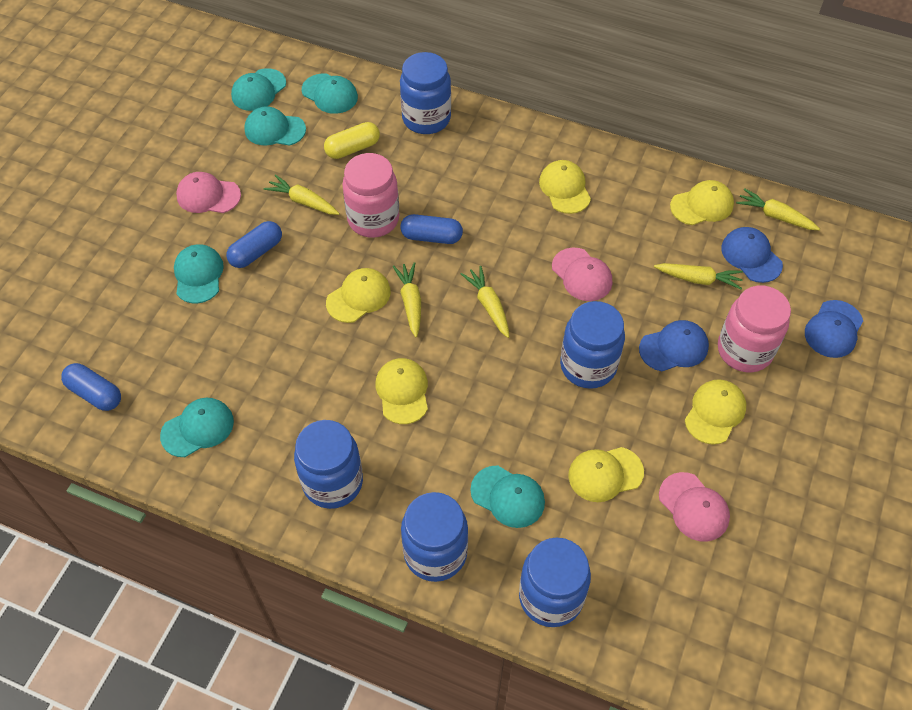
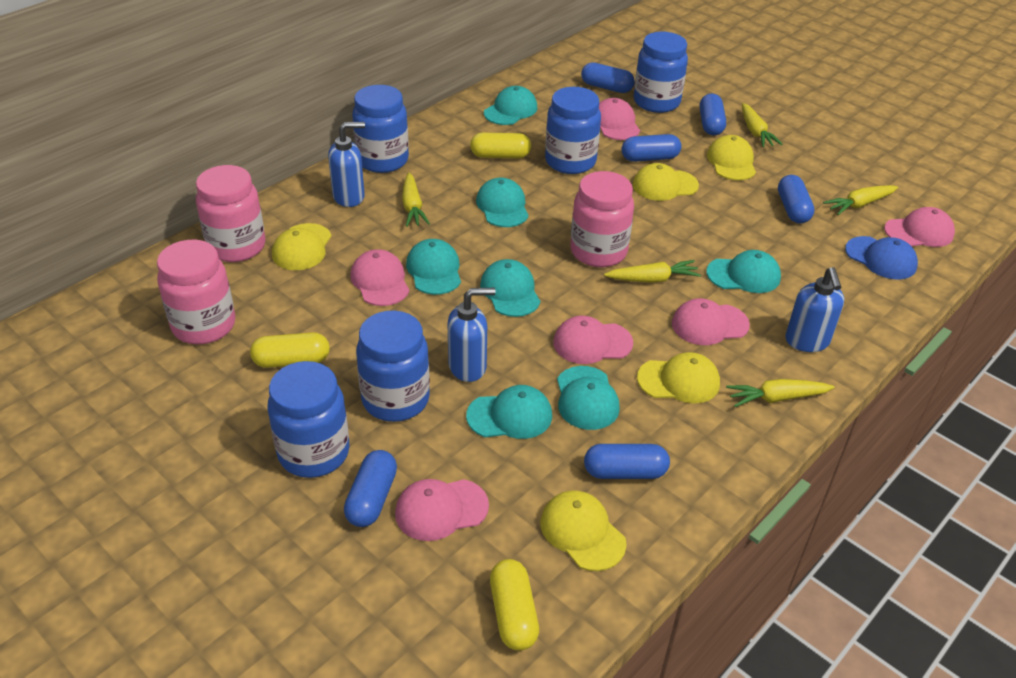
blue cap: 3 -> 1
blue capsule: 3 -> 6
blue soap dispenser: 0 -> 3
pink cap: 3 -> 6
pink jar: 2 -> 3
turquoise cap: 6 -> 7
yellow cap: 6 -> 5
yellow capsule: 1 -> 3

